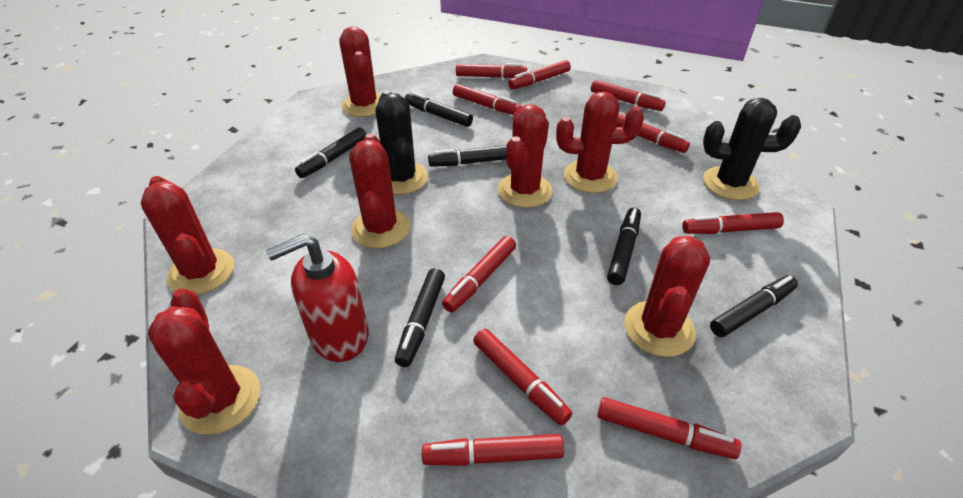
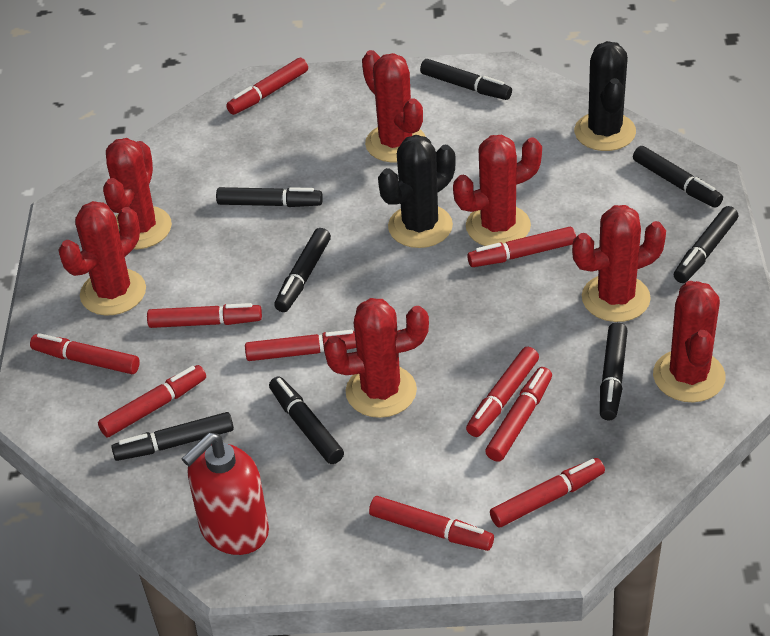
black marker: 6 -> 8

